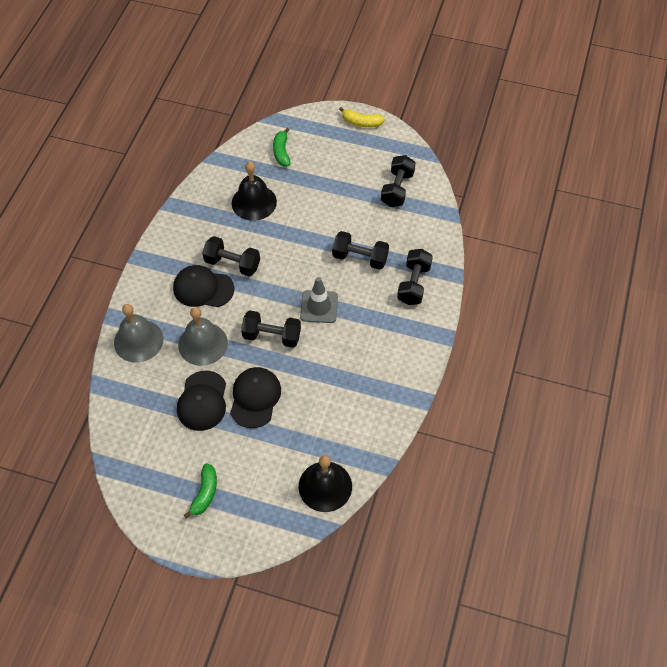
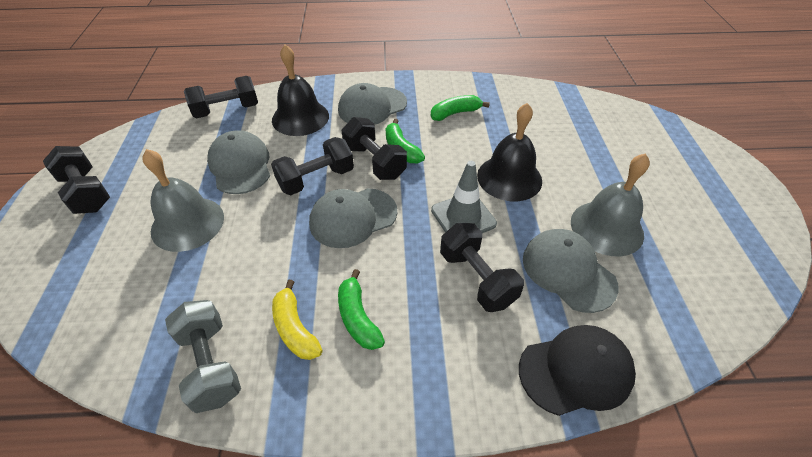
black cap: 3 -> 1
green banana: 2 -> 3
grey cap: 0 -> 4
grey dumbbell: 0 -> 1

